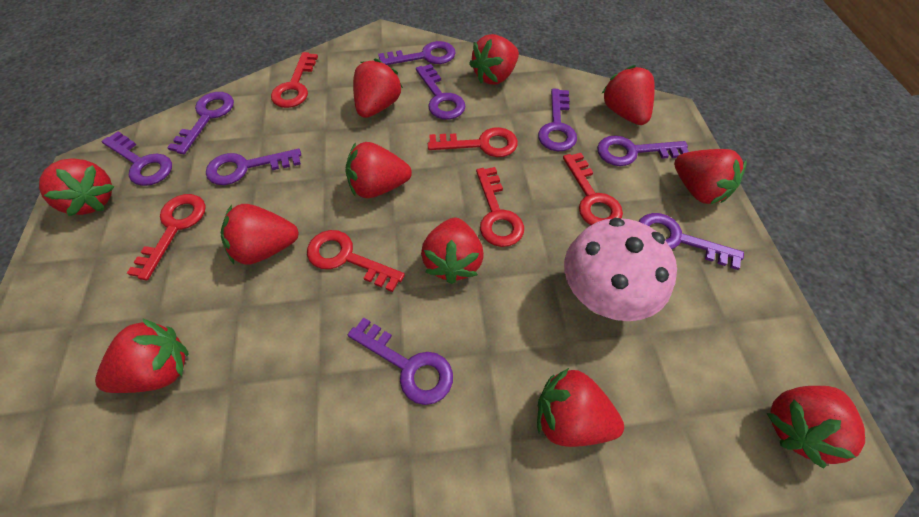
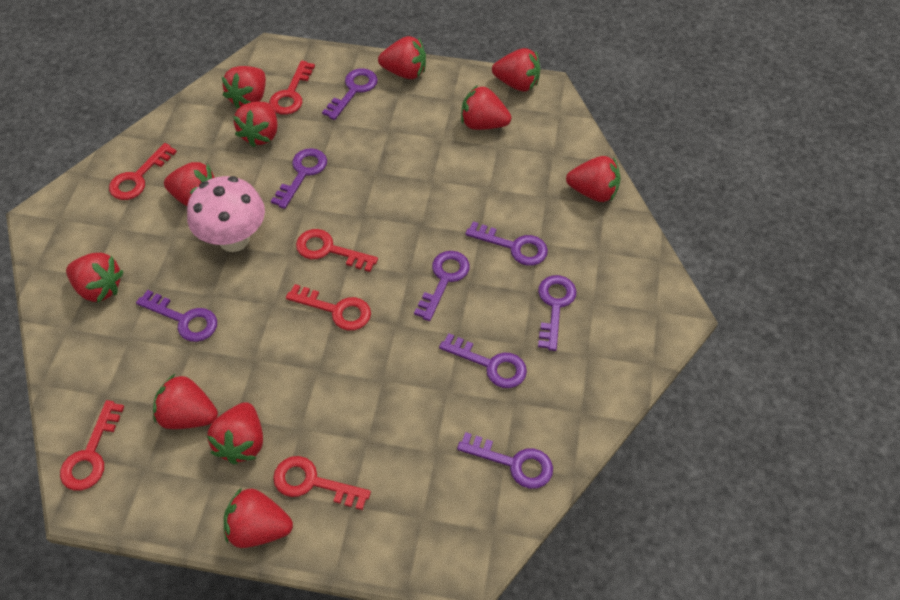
purple key: 9 -> 8

